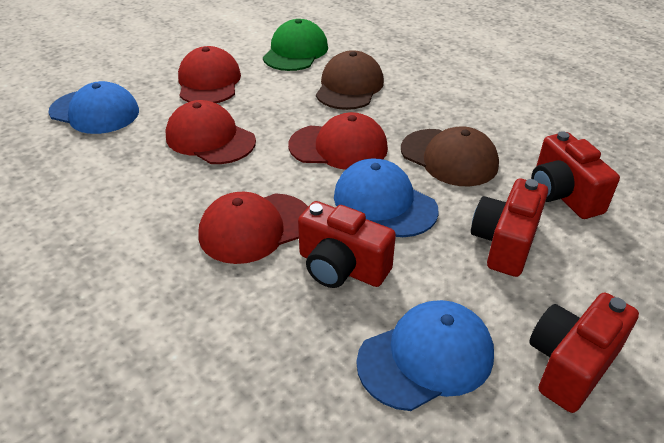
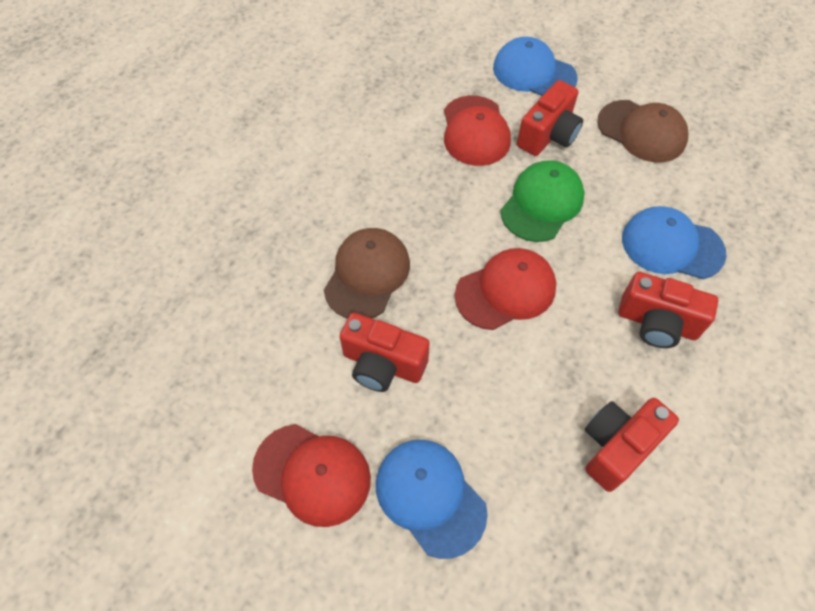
red cap: 4 -> 3

